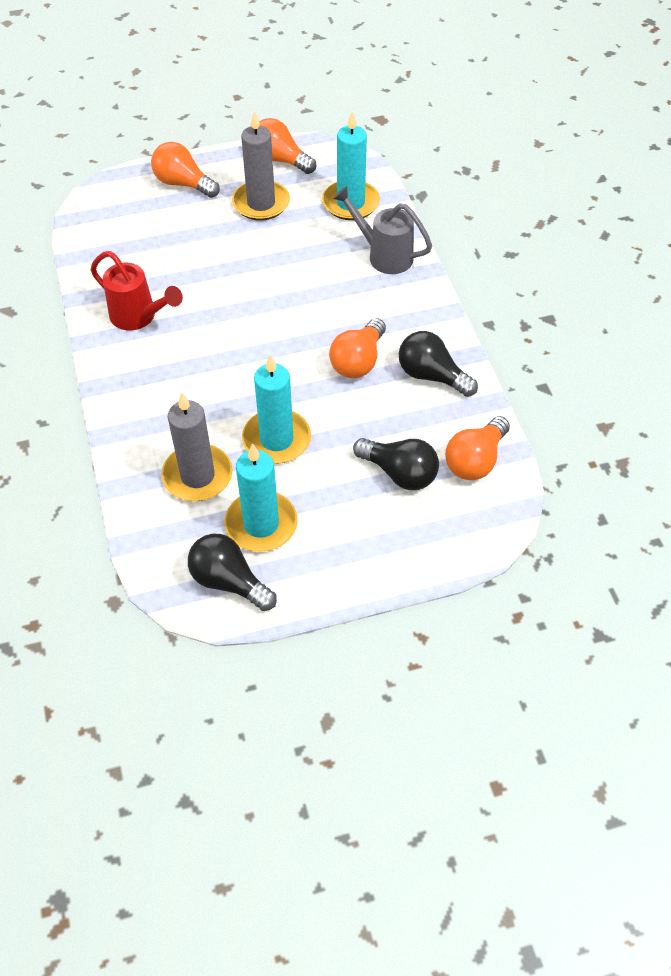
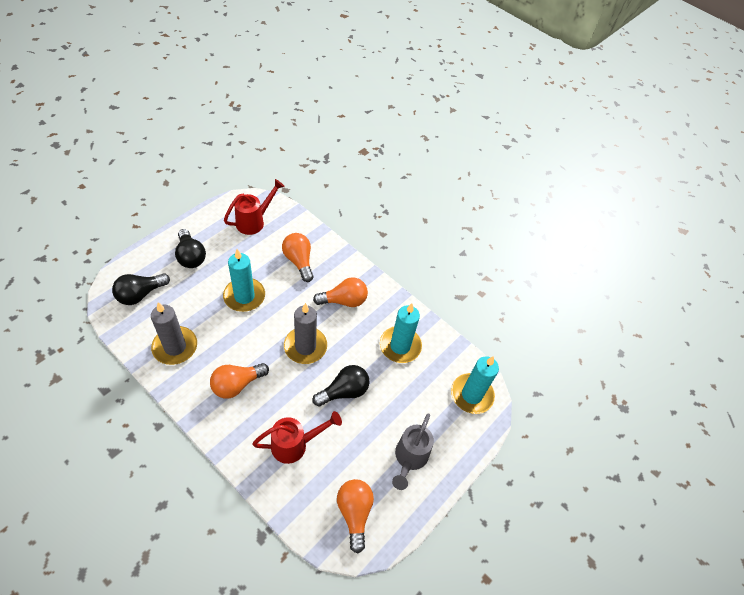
red watering can: 1 -> 2

